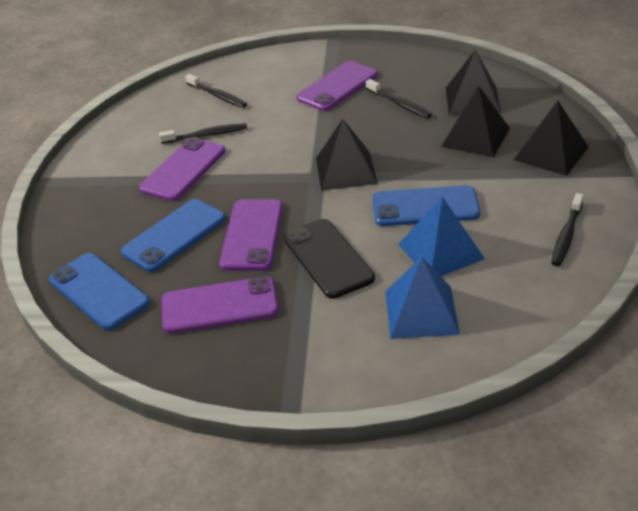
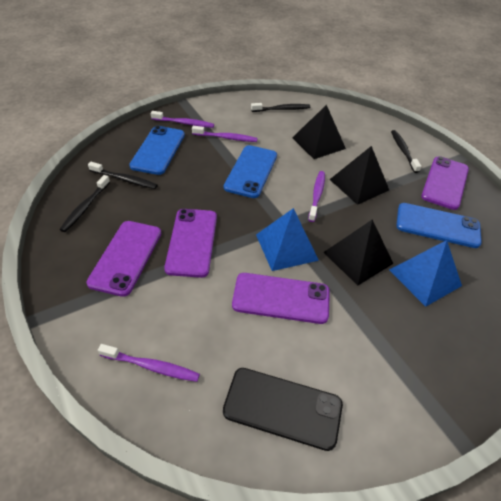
black pyramid: 4 -> 3
purple toothbrush: 0 -> 4

